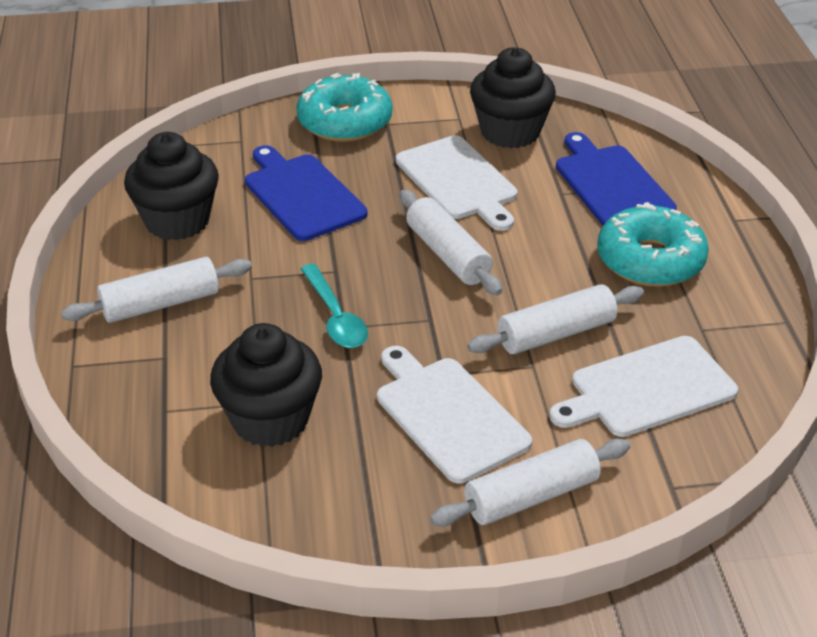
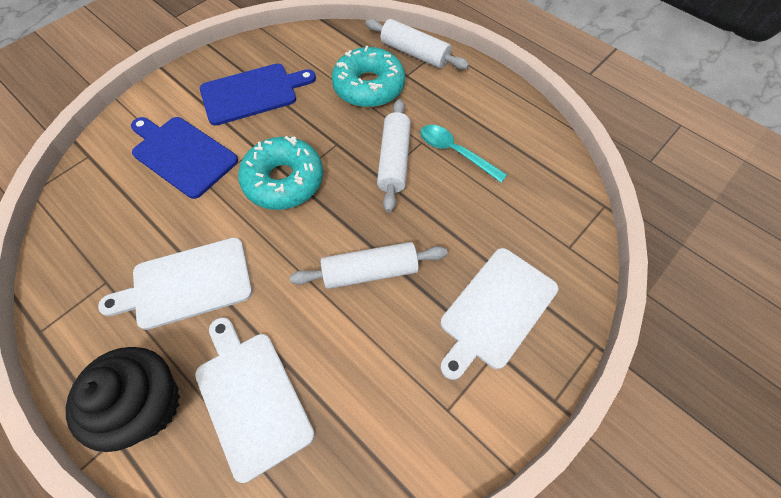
black cupcake: 3 -> 1
white rolling pin: 4 -> 3

